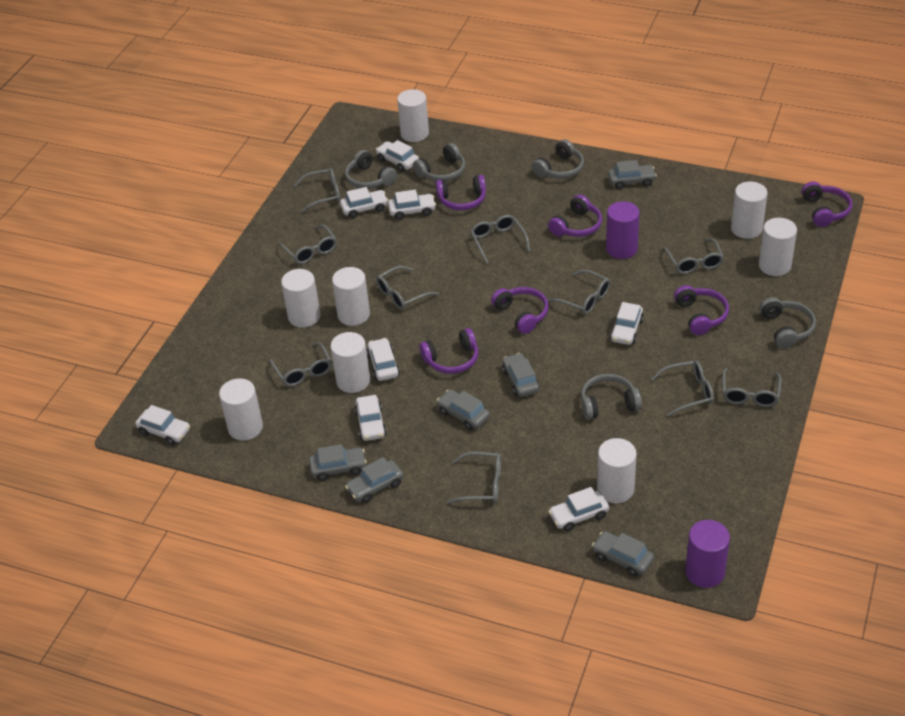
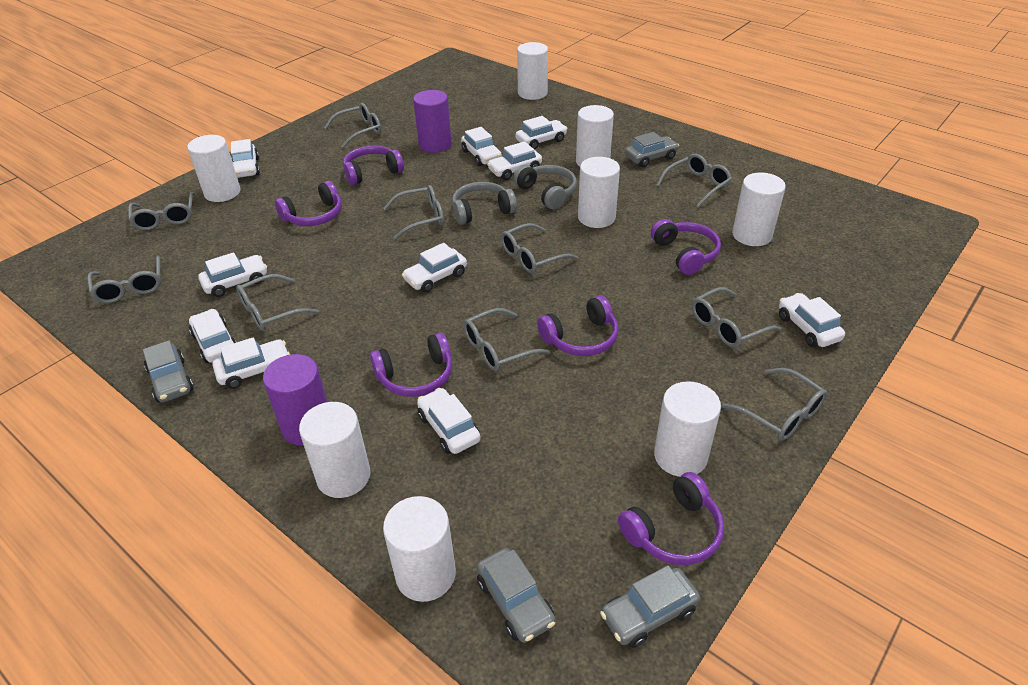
grey car: 6 -> 4
grey headphones: 5 -> 2
white car: 8 -> 10

